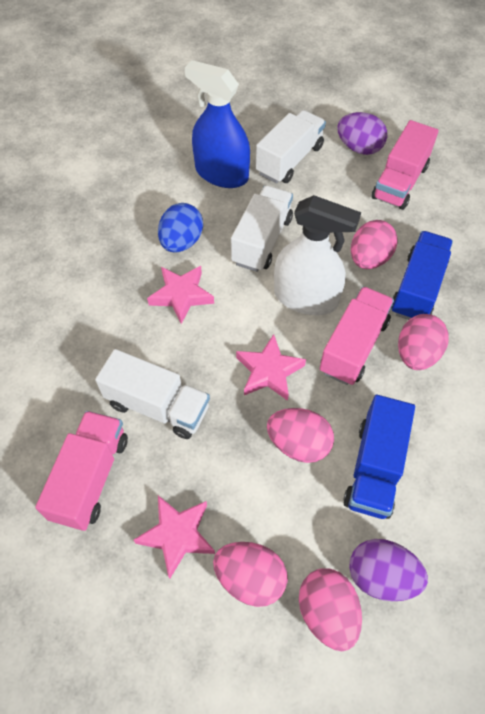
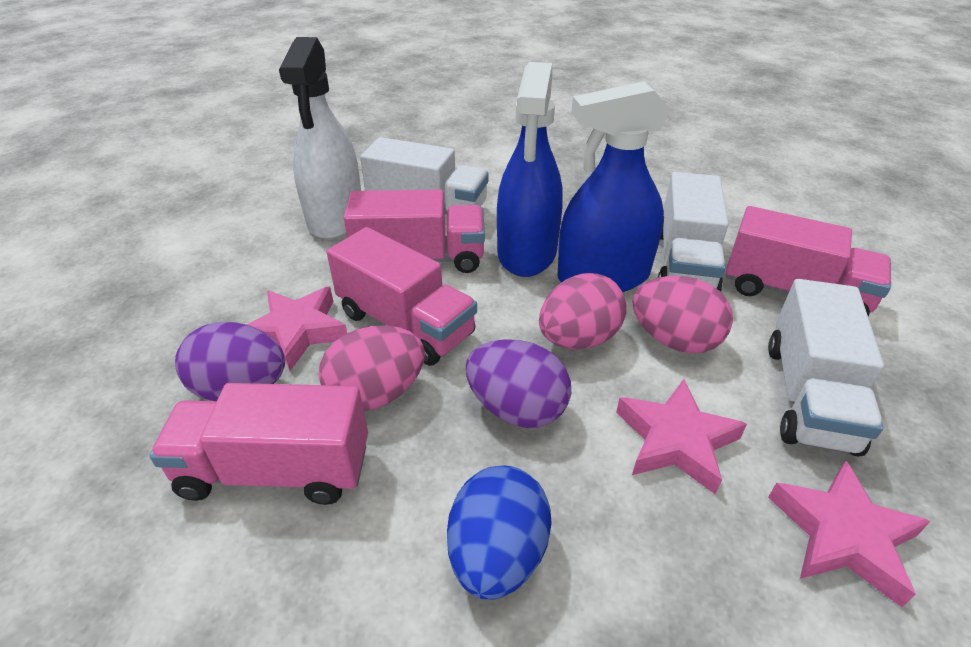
blue spray bottle: 1 -> 2
blue truck: 2 -> 0
pink egg: 5 -> 3
pink truck: 3 -> 4

